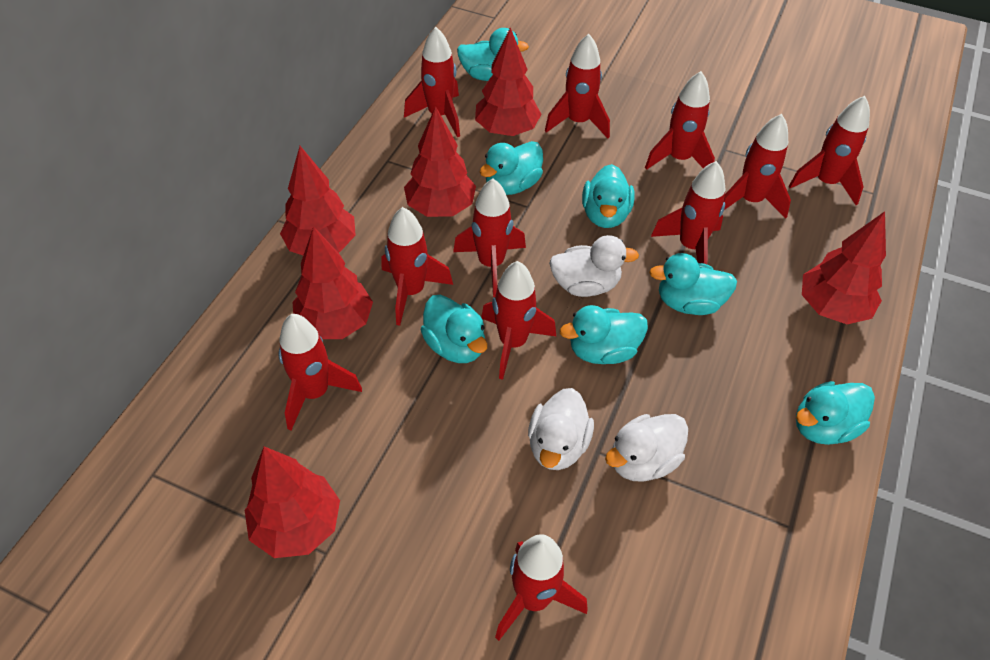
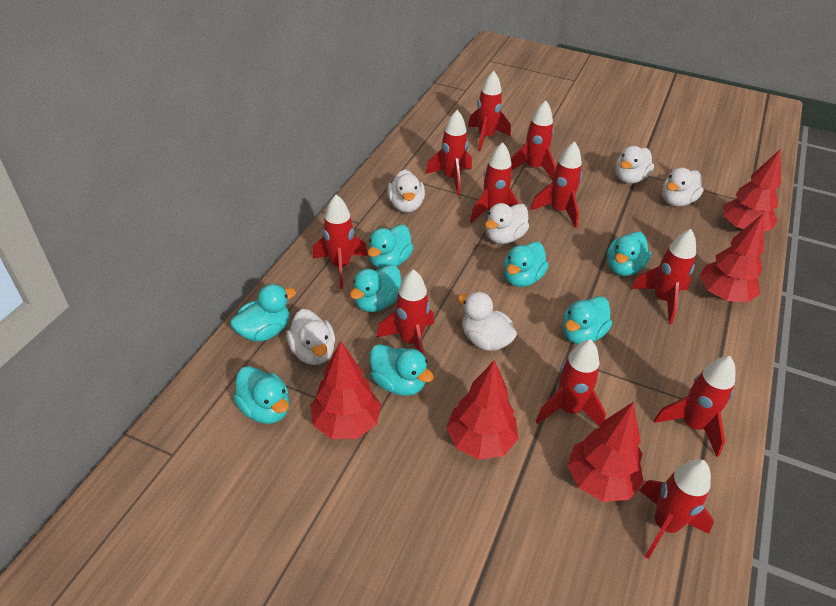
red tree: 6 -> 5
turquoise duck: 7 -> 8
white duck: 3 -> 6

